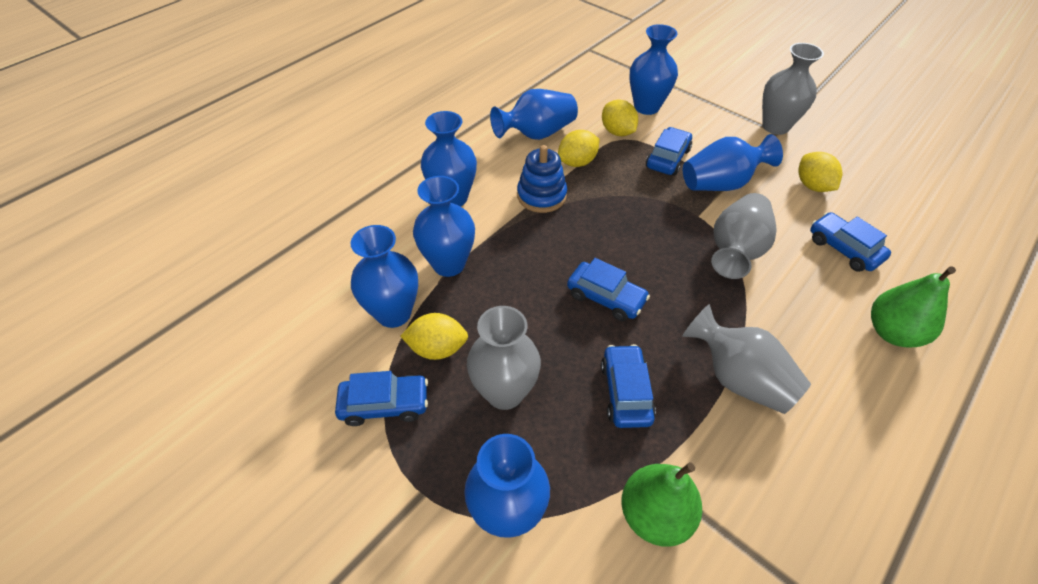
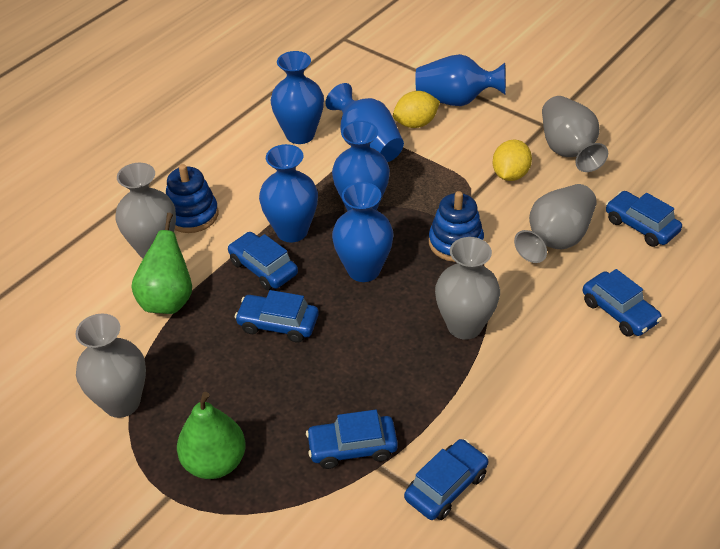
blue car: 5 -> 6
blue stacking toy: 1 -> 2
blue vase: 7 -> 6
grey vase: 4 -> 5
yellow lemon: 4 -> 2

